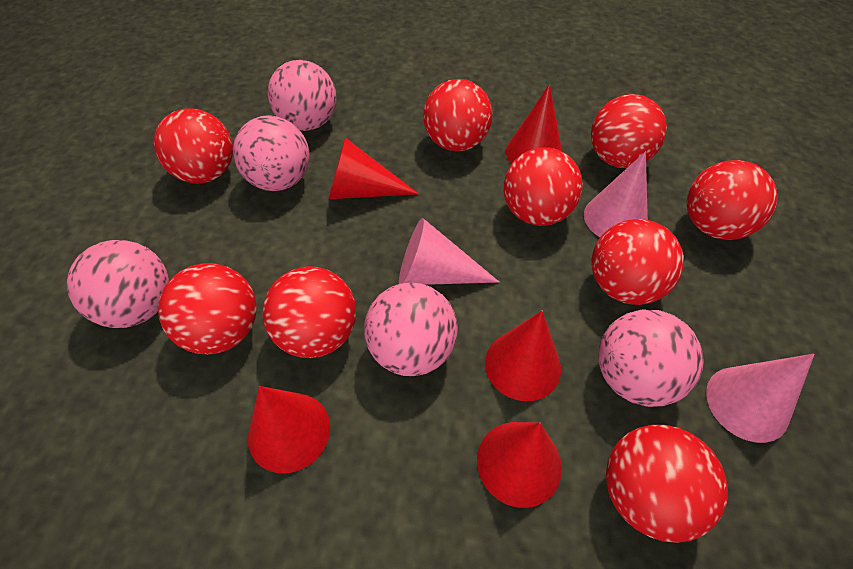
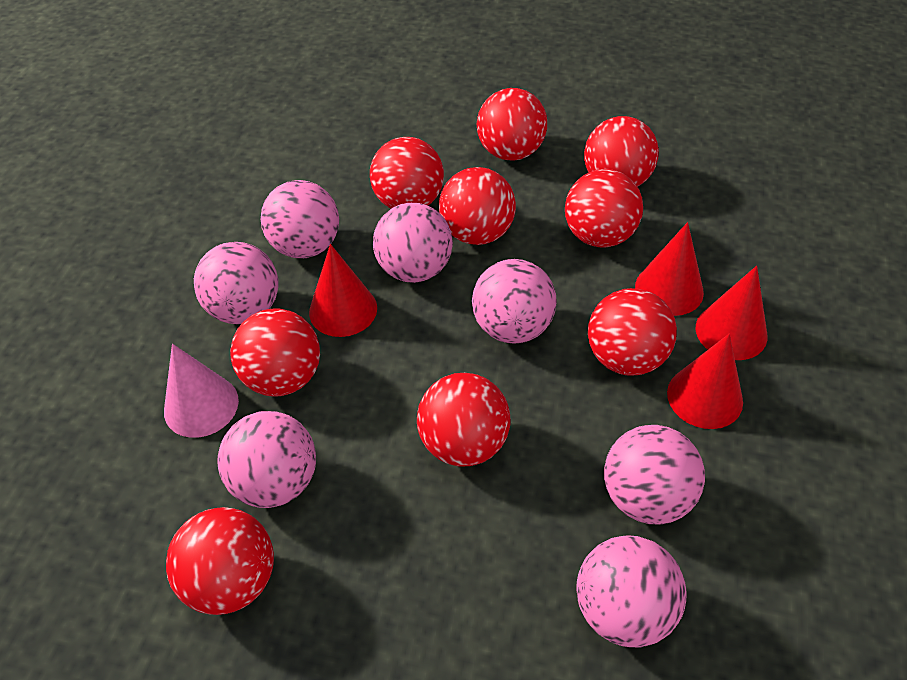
pink ball: 5 -> 7
pink cone: 3 -> 1
red cone: 5 -> 4

